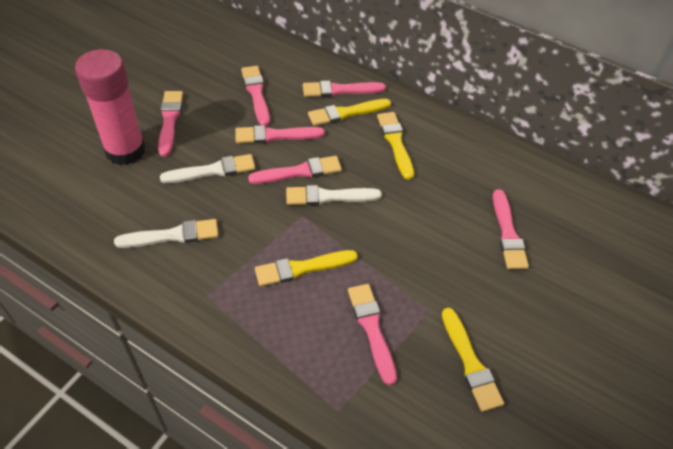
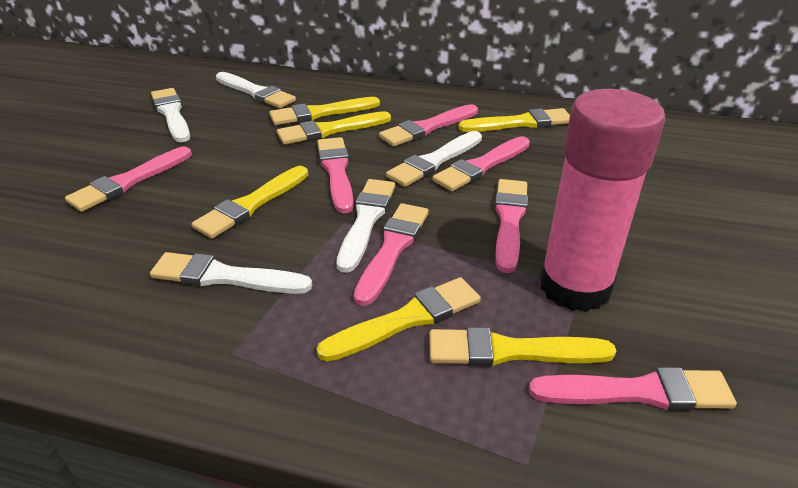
white brush: 3 -> 5
yellow brush: 4 -> 6

